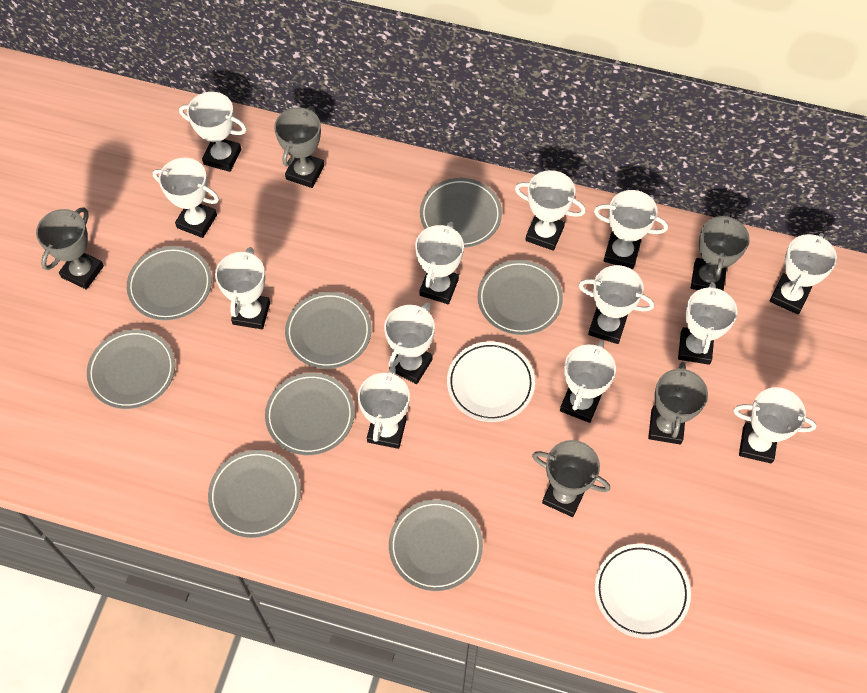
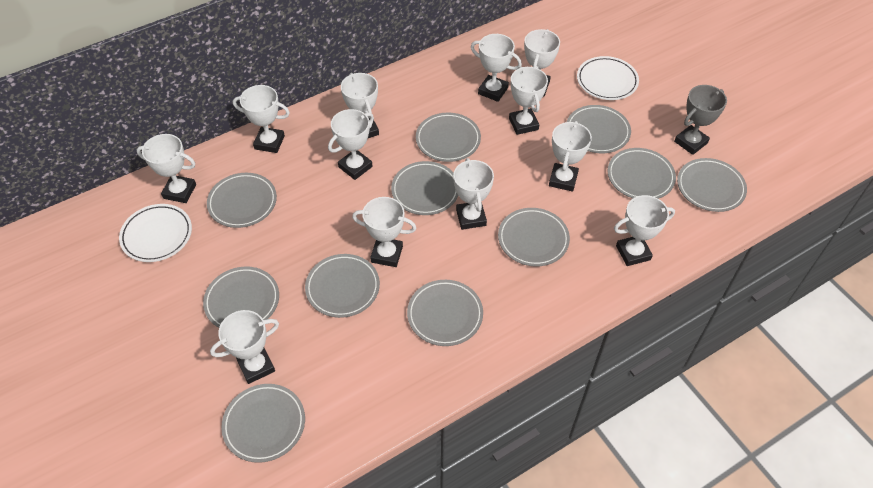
grey plate: 8 -> 11
grey trophy: 5 -> 1
white trophy: 13 -> 12

